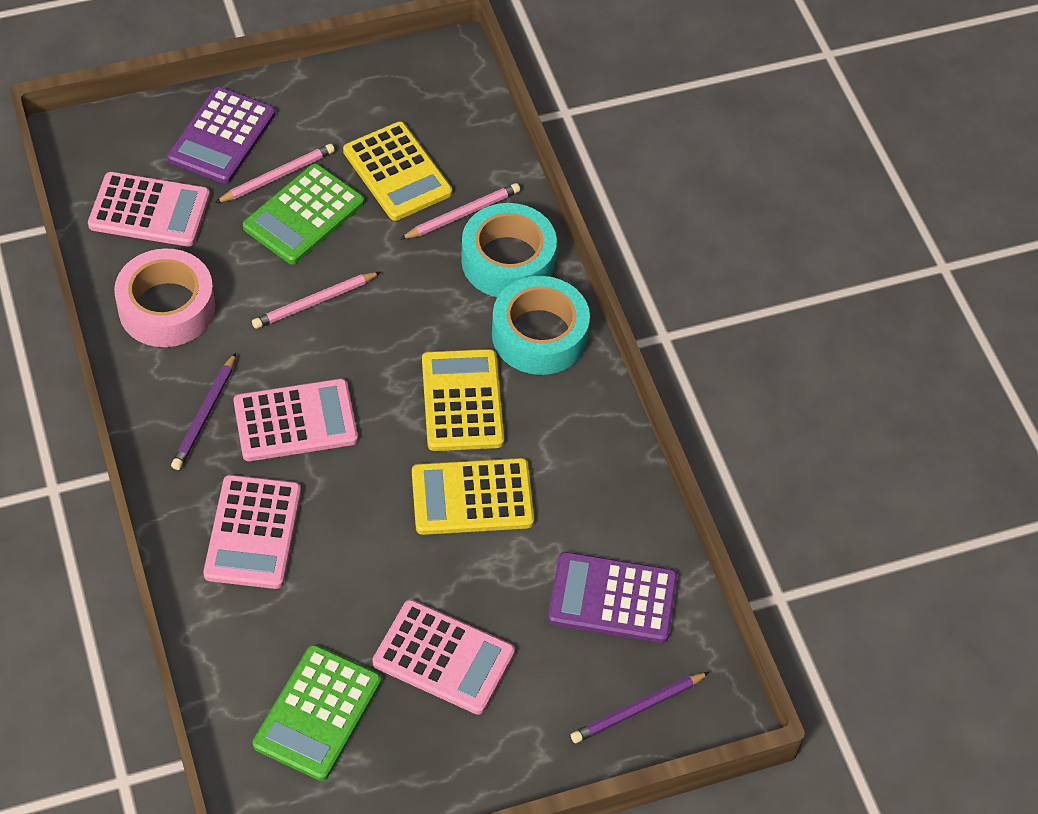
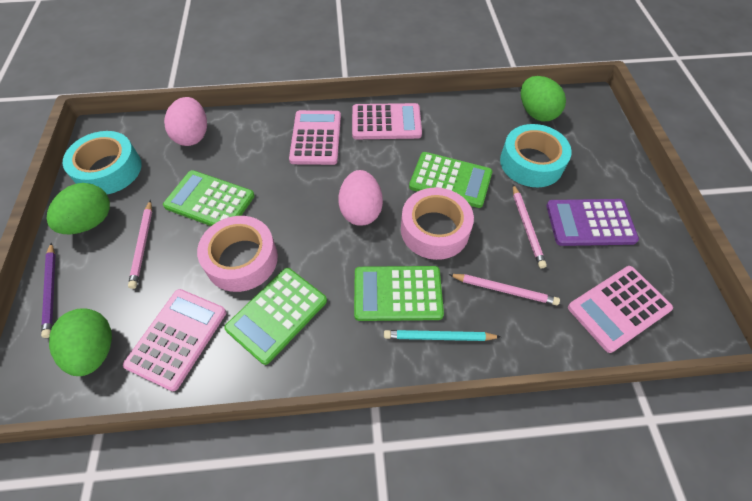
green calculator: 2 -> 4
green egg: 0 -> 3
pink egg: 0 -> 2
pink tape: 1 -> 2
purple calculator: 2 -> 1
purple pencil: 2 -> 1
turquoise pencil: 0 -> 1
yellow calculator: 3 -> 0

